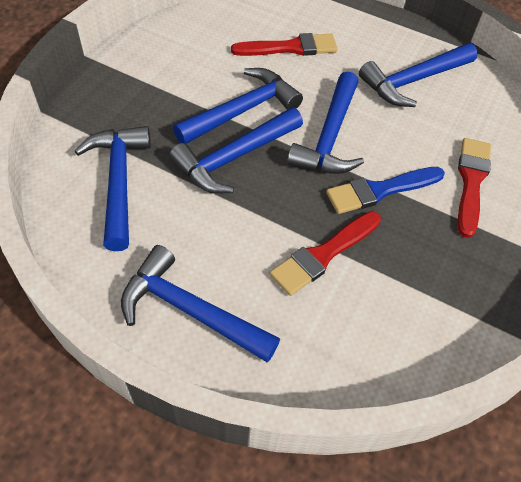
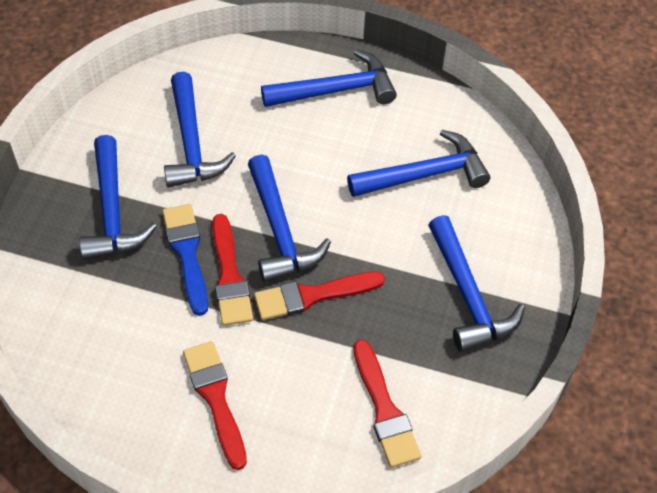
red brush: 3 -> 4

